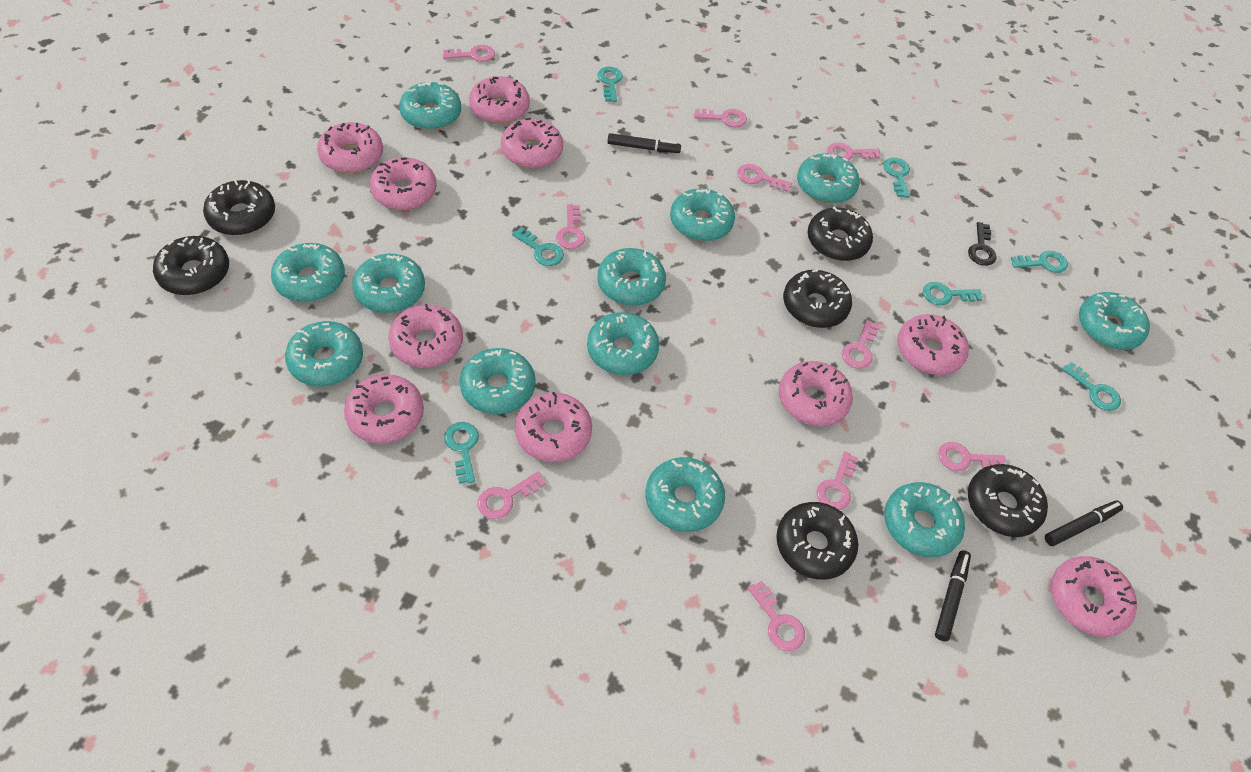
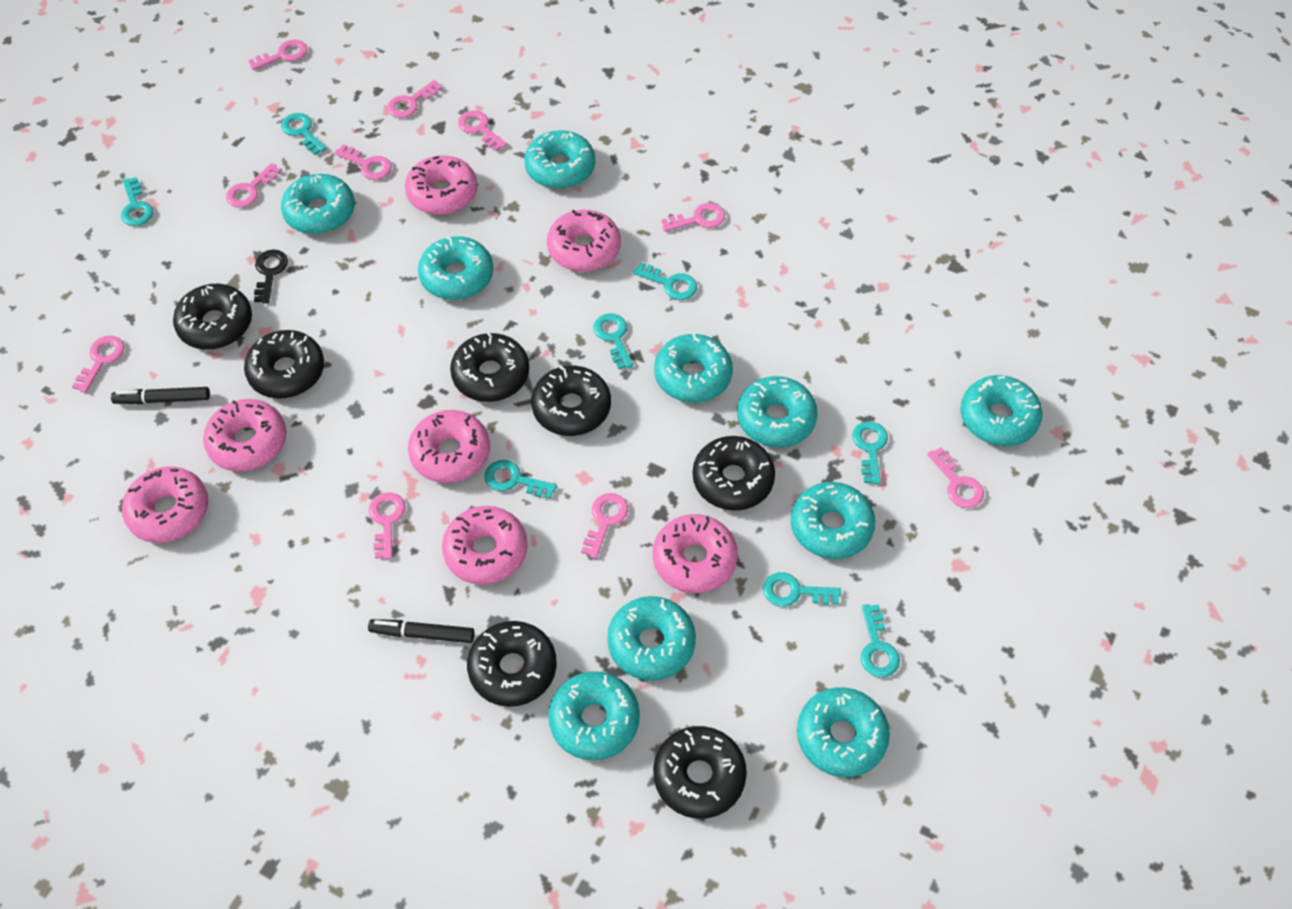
black donut: 6 -> 7
black marker: 3 -> 2
pink donut: 10 -> 7
turquoise donut: 12 -> 10
turquoise key: 7 -> 8

